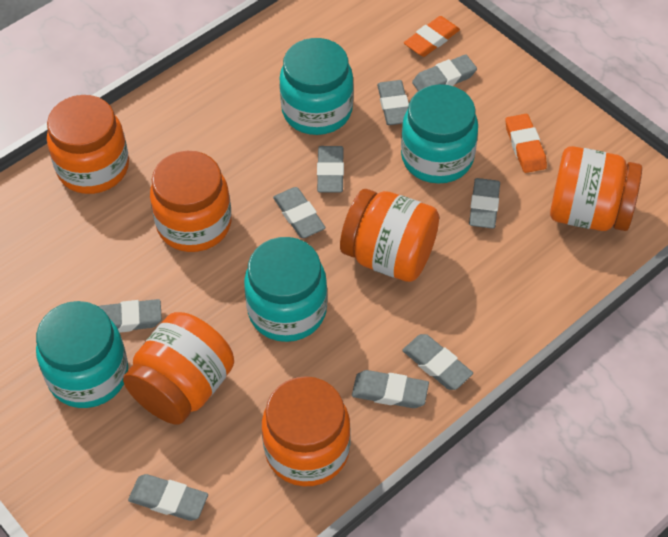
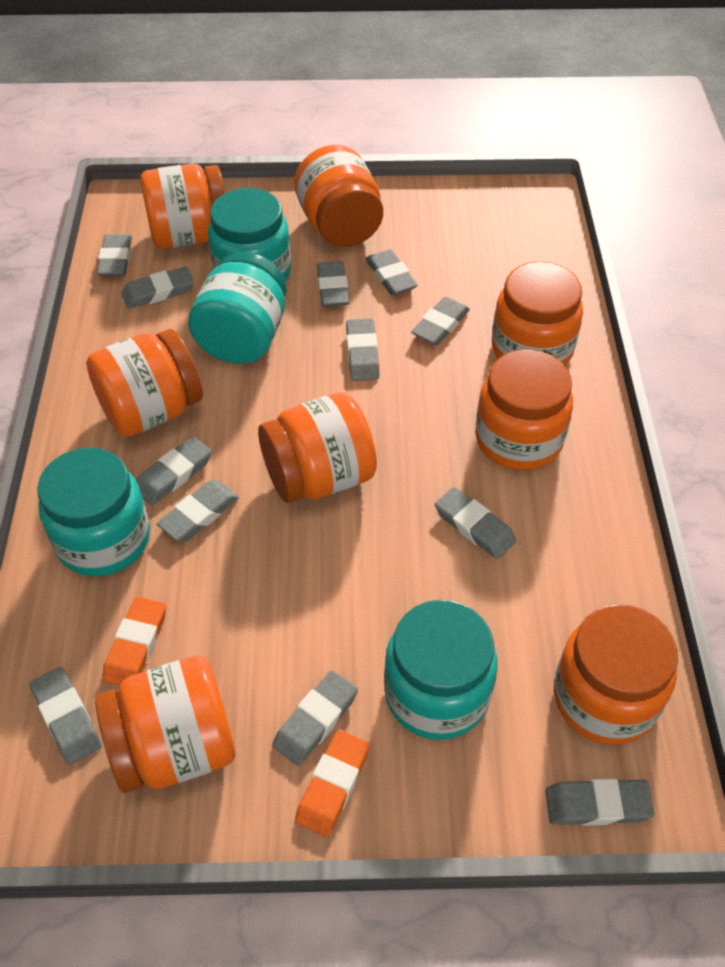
grey eraser: 9 -> 12
orange jar: 6 -> 8

